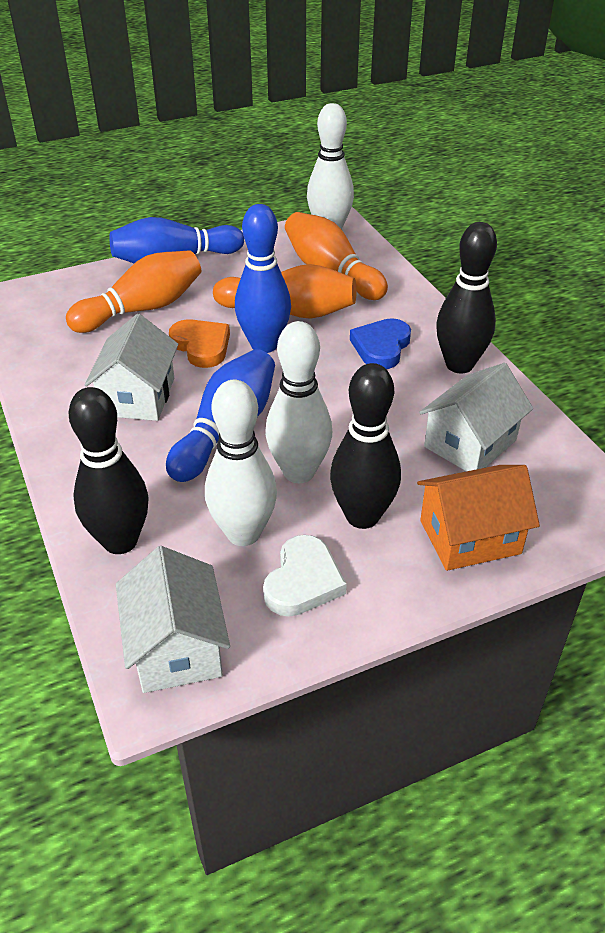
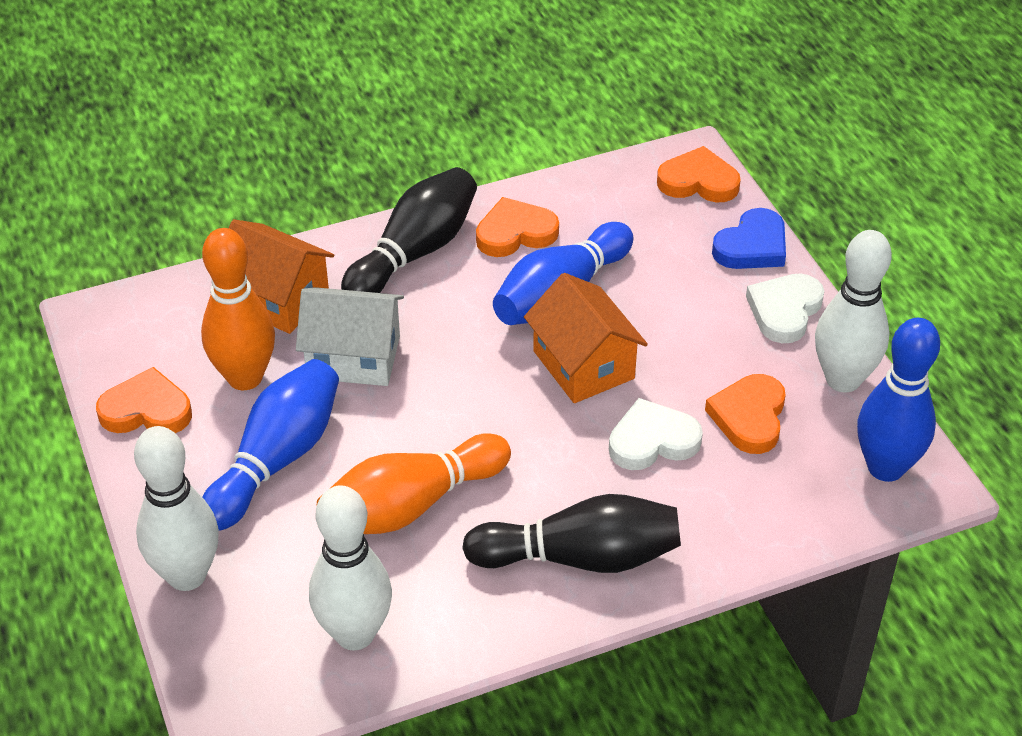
black bowling pin: 3 -> 2
orange bowling pin: 3 -> 2
orange heart: 1 -> 4
orange house: 1 -> 2
white heart: 1 -> 2
white house: 3 -> 1

